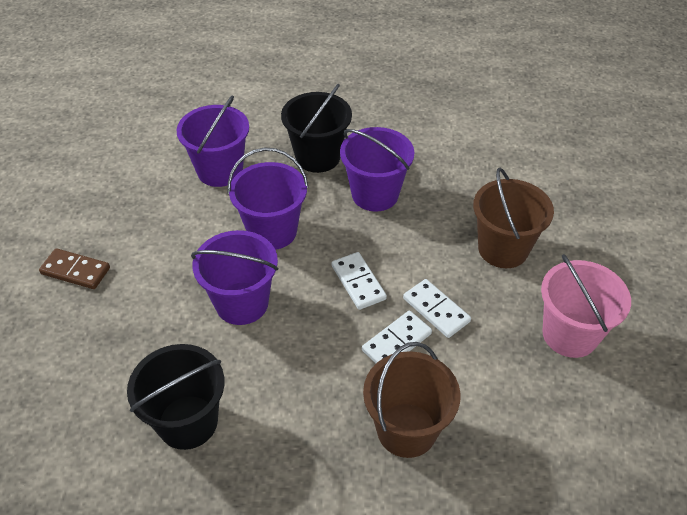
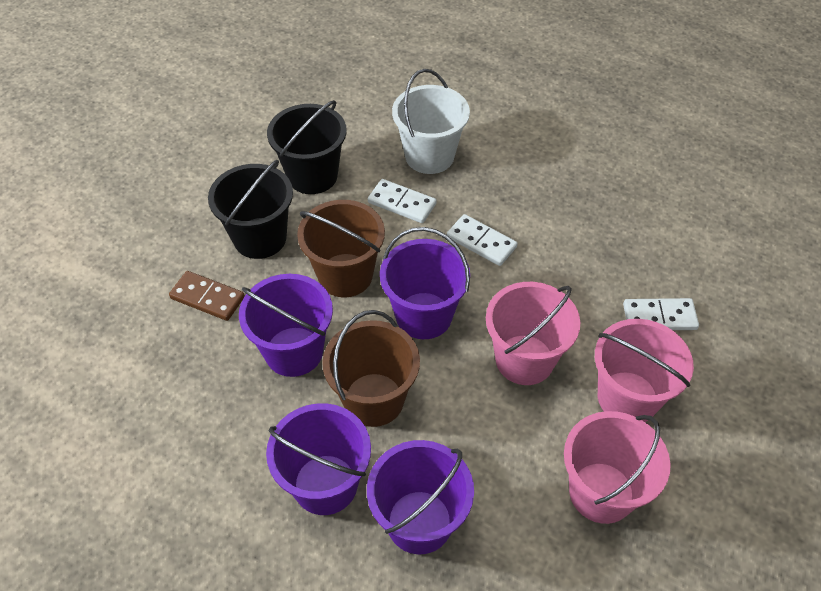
pink bucket: 1 -> 3
white bucket: 0 -> 1

